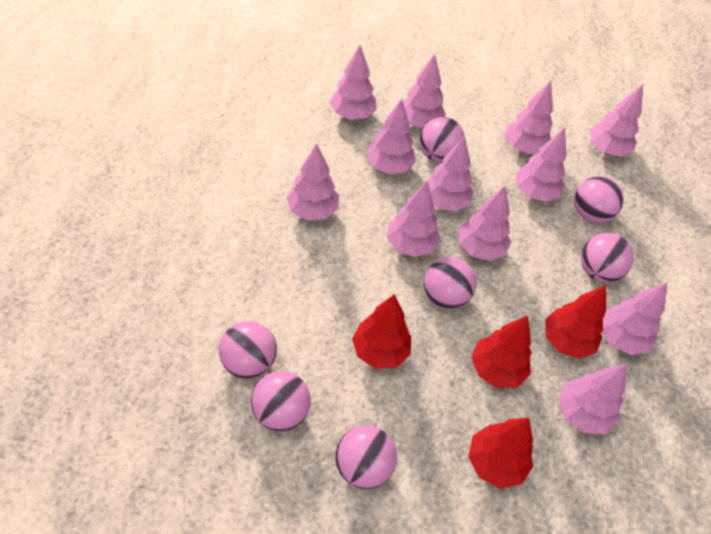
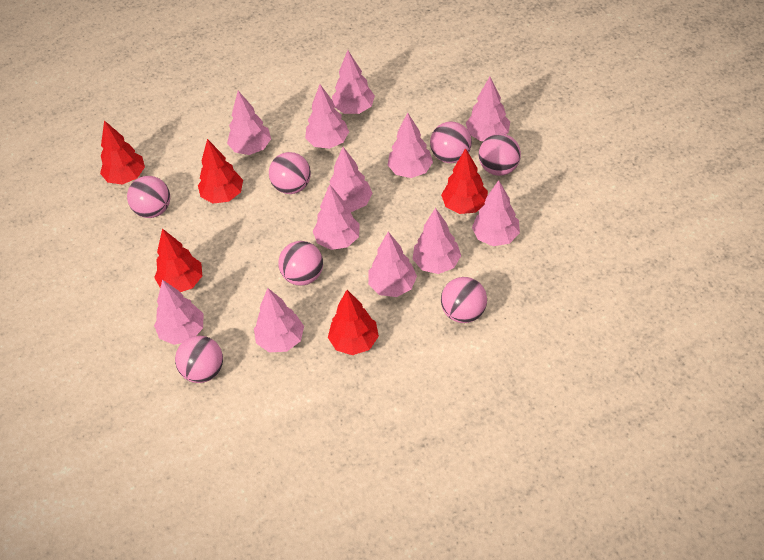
red tree: 4 -> 5

